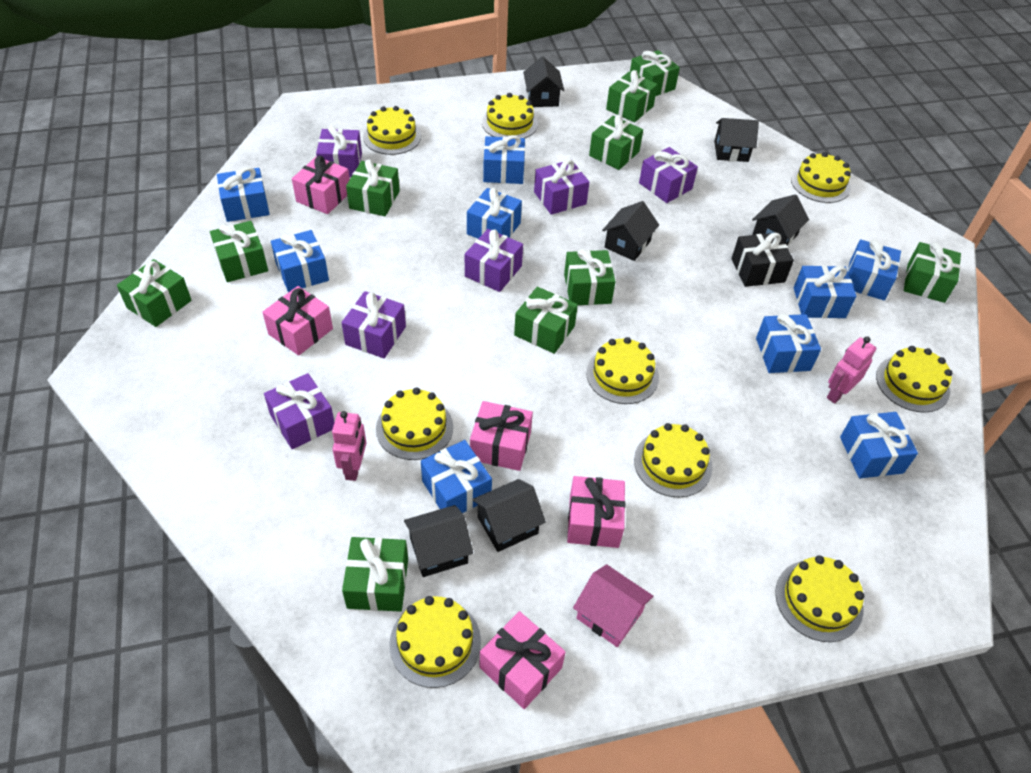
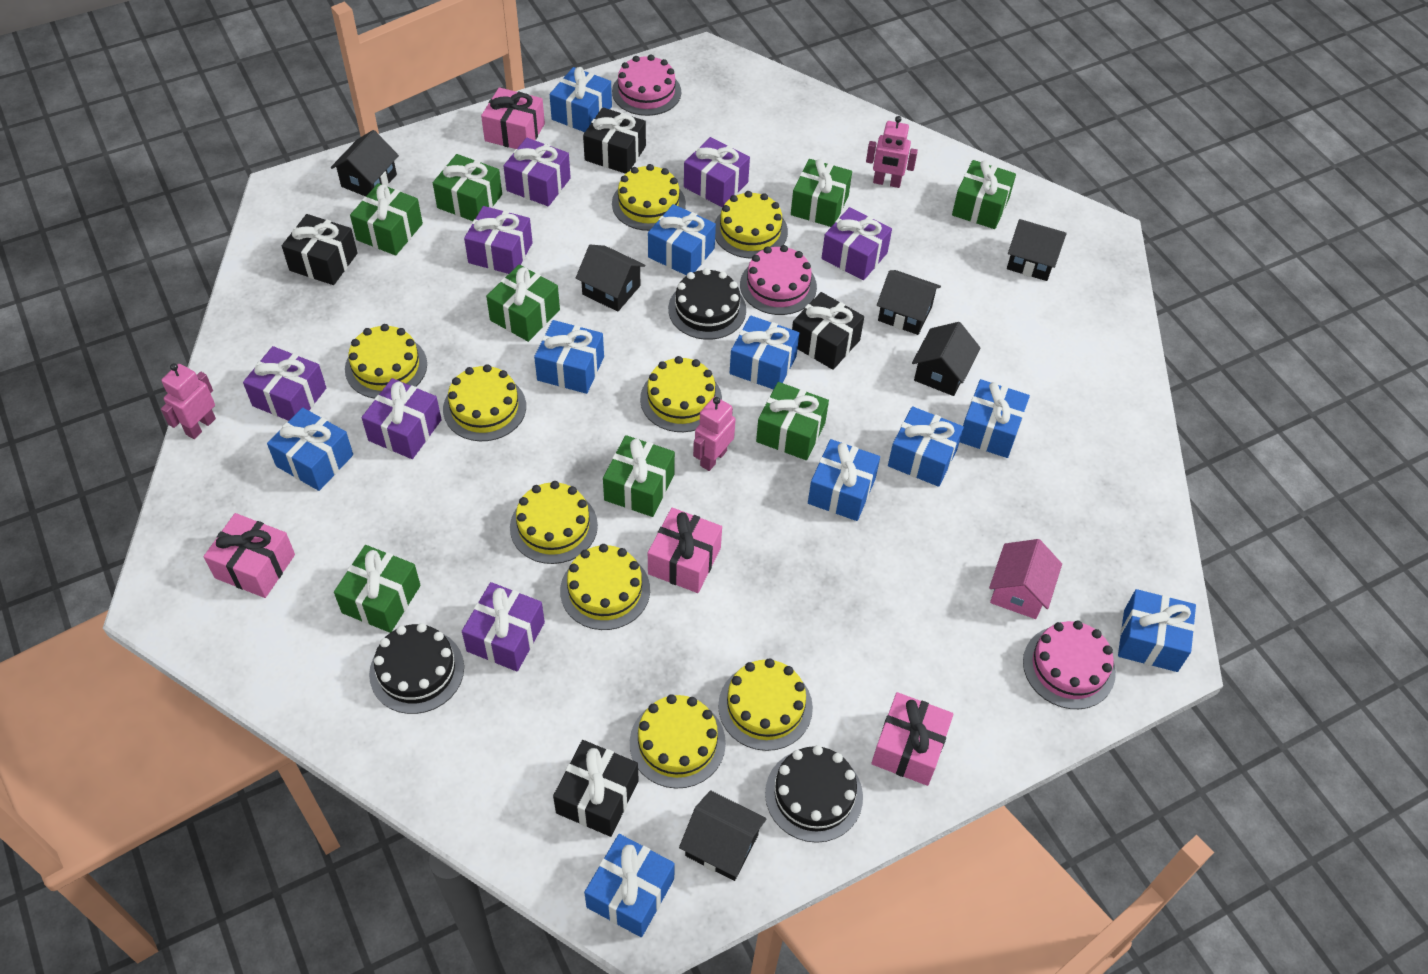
black cake: 0 -> 3
black gift: 1 -> 4
blue gift: 9 -> 10
green gift: 10 -> 8
pink cake: 0 -> 3
pink gift: 5 -> 4
pink robot: 2 -> 3
purple gift: 6 -> 7

